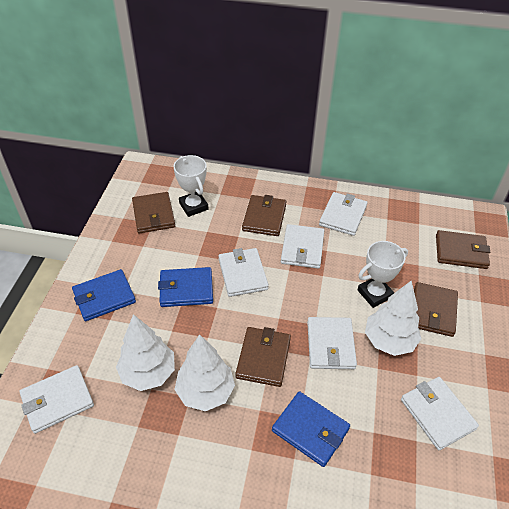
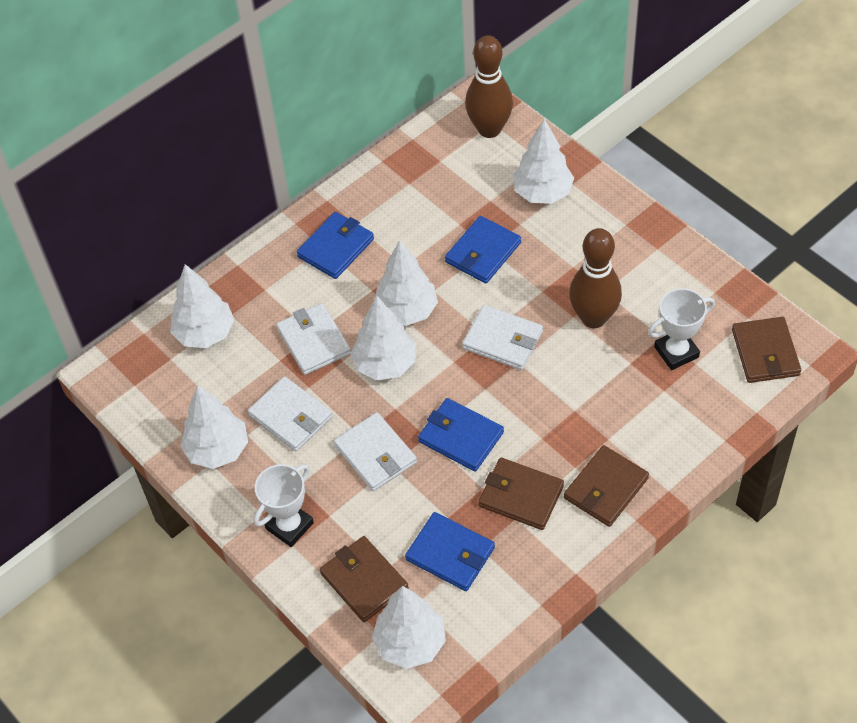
blue wallet: 3 -> 4
brown bowling pin: 0 -> 2
brown wallet: 5 -> 4
white tree: 3 -> 6
white wallet: 6 -> 4

